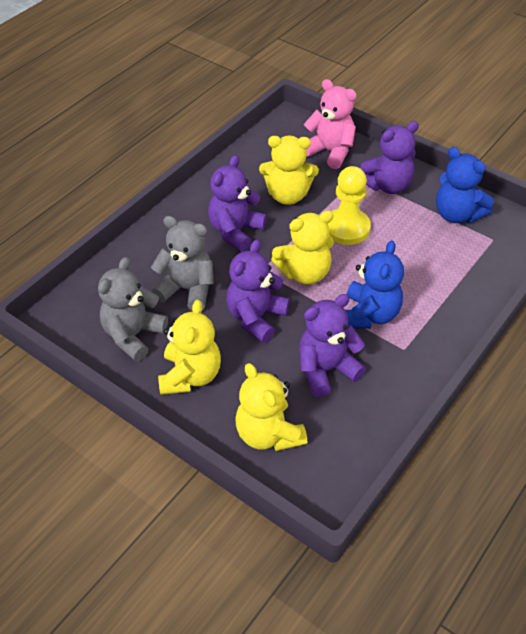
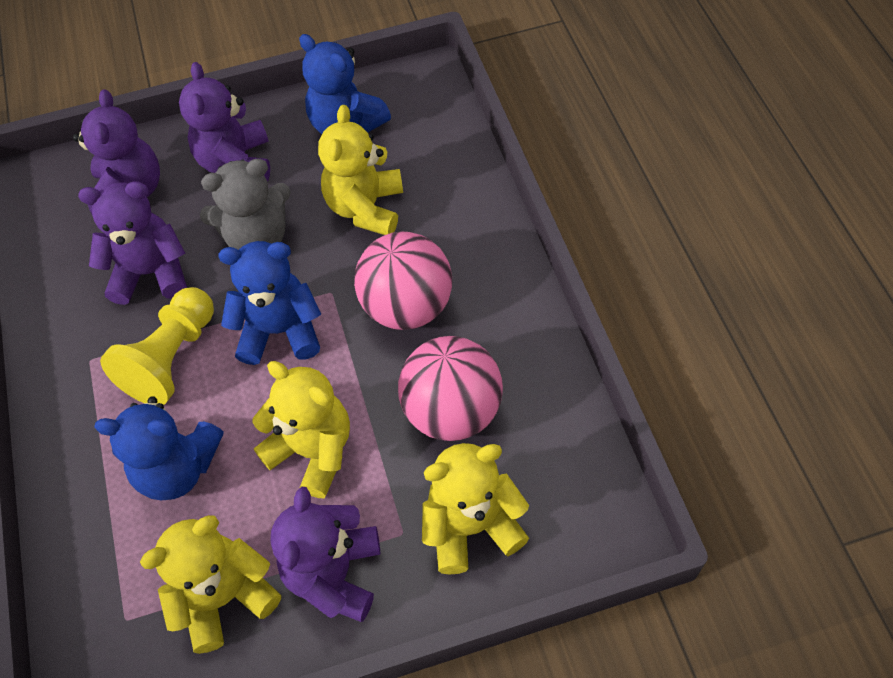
blue teddy bear: 2 -> 3
grey teddy bear: 2 -> 1
pink ball: 0 -> 2
pink teddy bear: 1 -> 0

